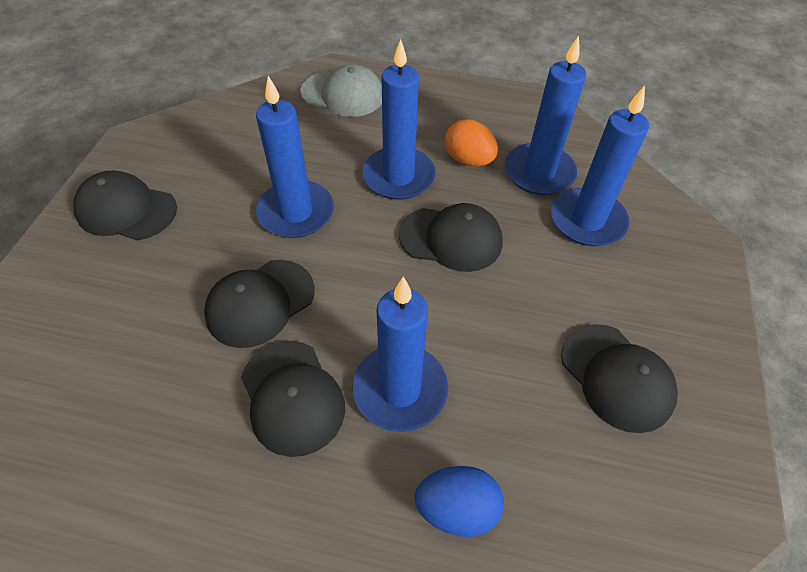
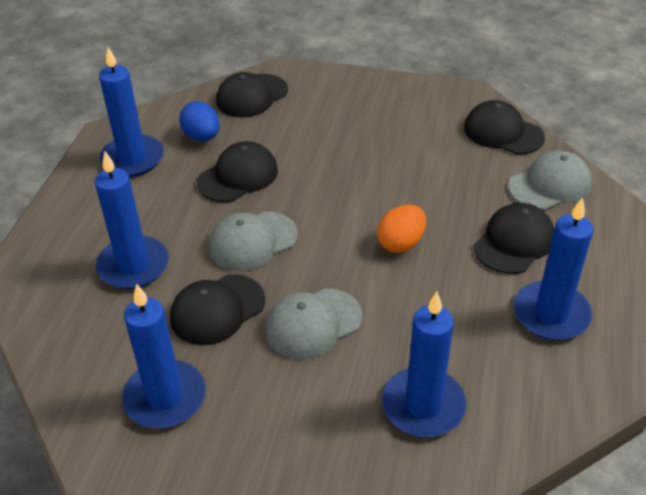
grey cap: 1 -> 3

